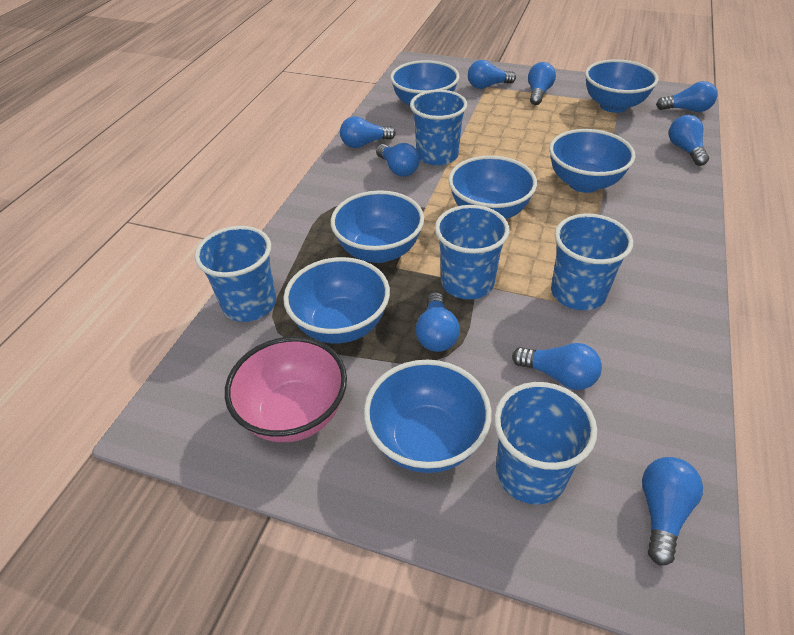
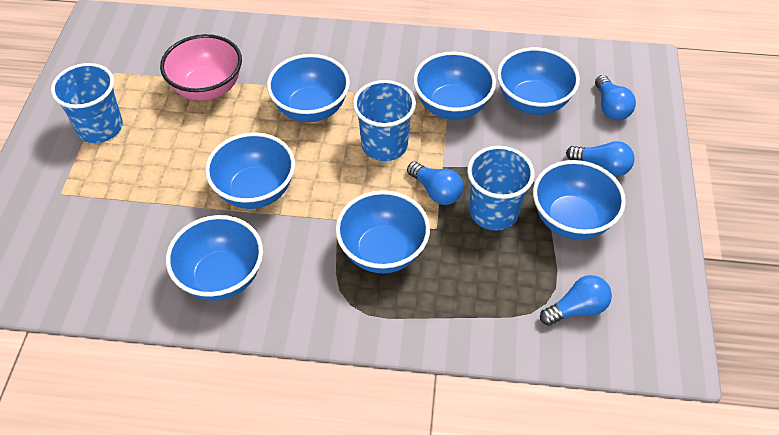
blue cup: 5 -> 3
blue light bulb: 9 -> 4

